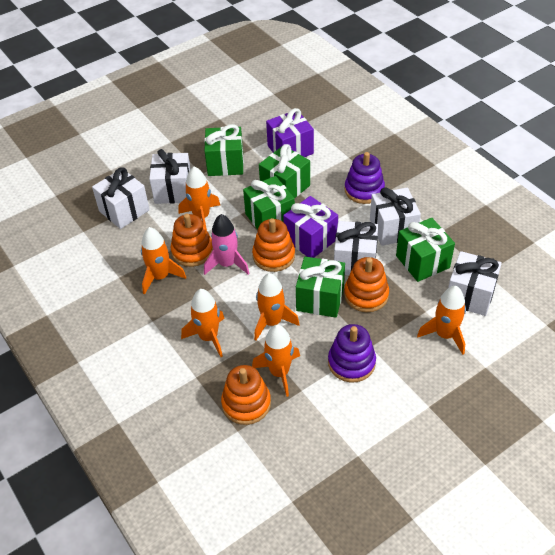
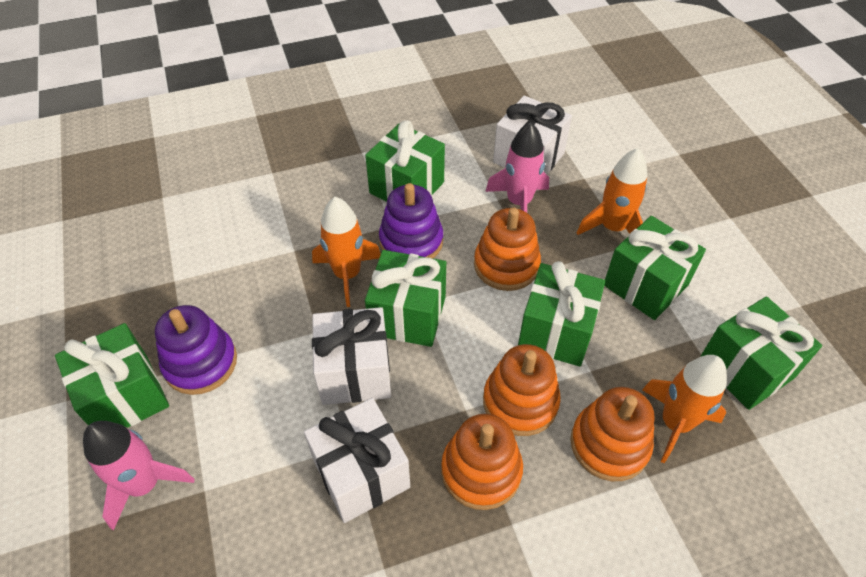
green gift: 5 -> 6
orange rocket: 6 -> 3
pink rocket: 1 -> 2
purple gift: 2 -> 0
white gift: 5 -> 3

